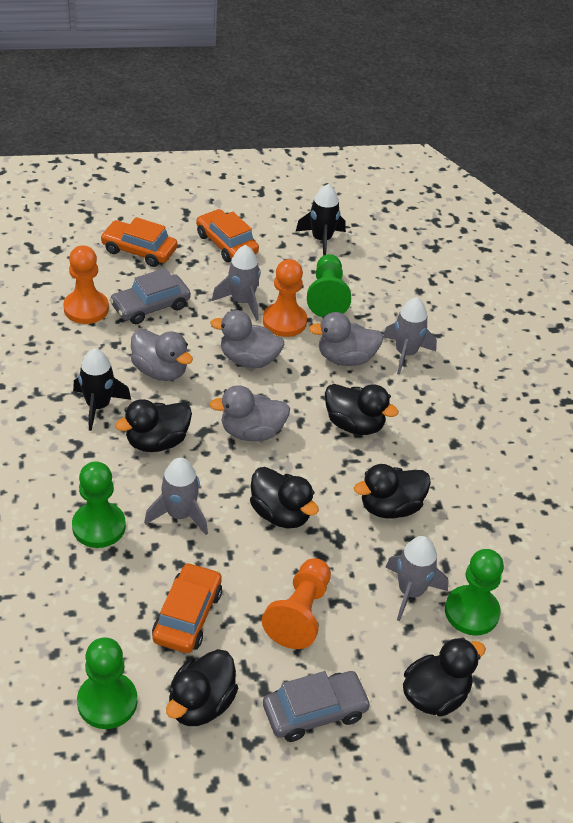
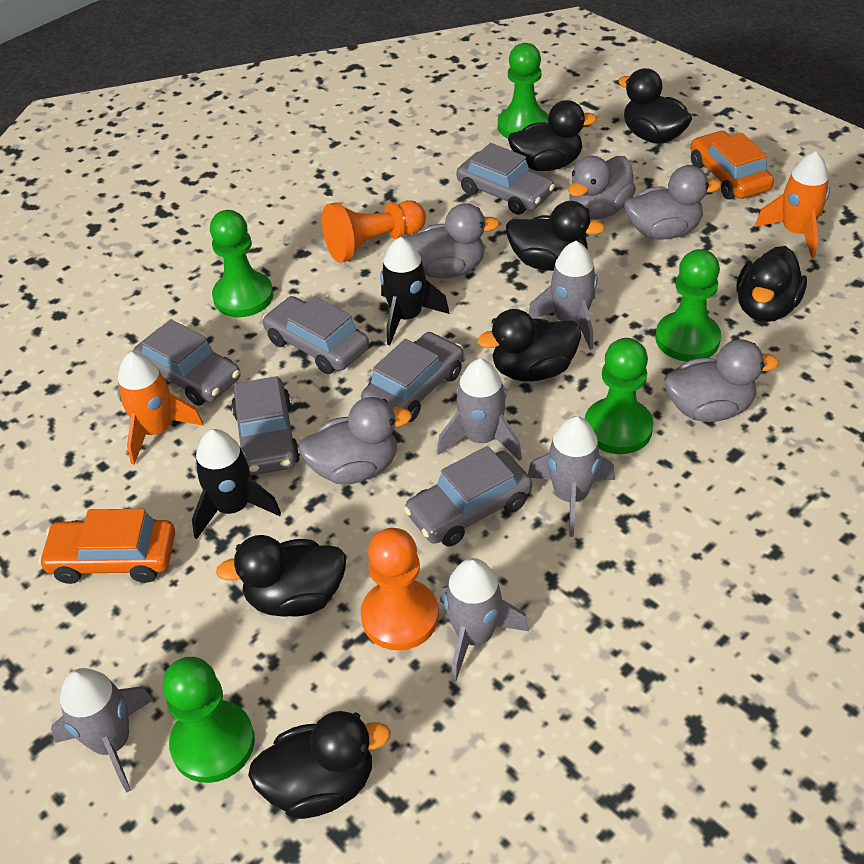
black duck: 6 -> 7
green pawn: 4 -> 5
grey car: 2 -> 6
grey duck: 4 -> 5
grey rocket: 4 -> 5
orange car: 3 -> 2
orange pawn: 3 -> 2
orange rocket: 0 -> 2

